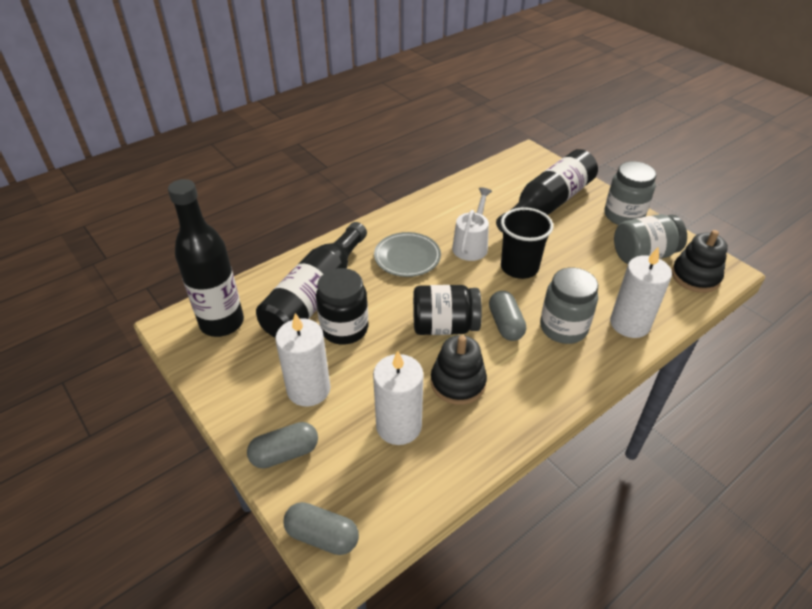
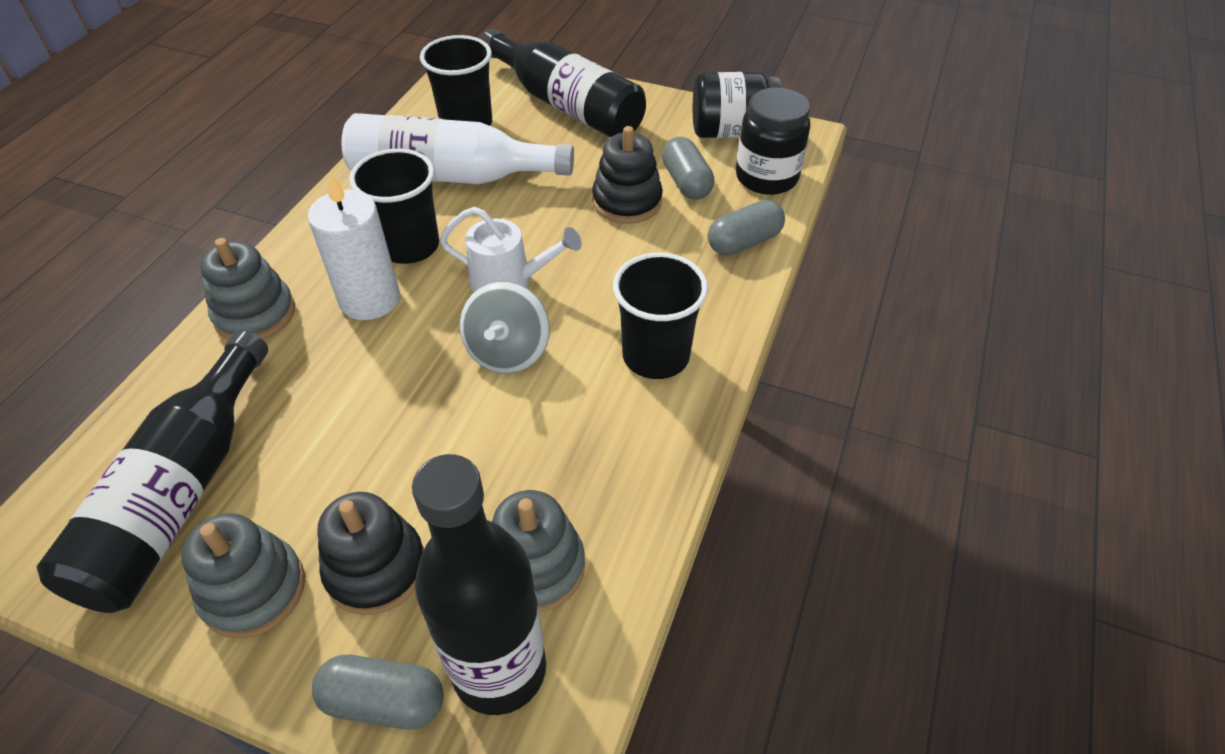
black cup: 1 -> 3
grey jar: 3 -> 0
grey plate: 1 -> 0
grey spinning top: 0 -> 1
grey stacking toy: 0 -> 3
white bottle: 0 -> 1
white candle: 3 -> 1

